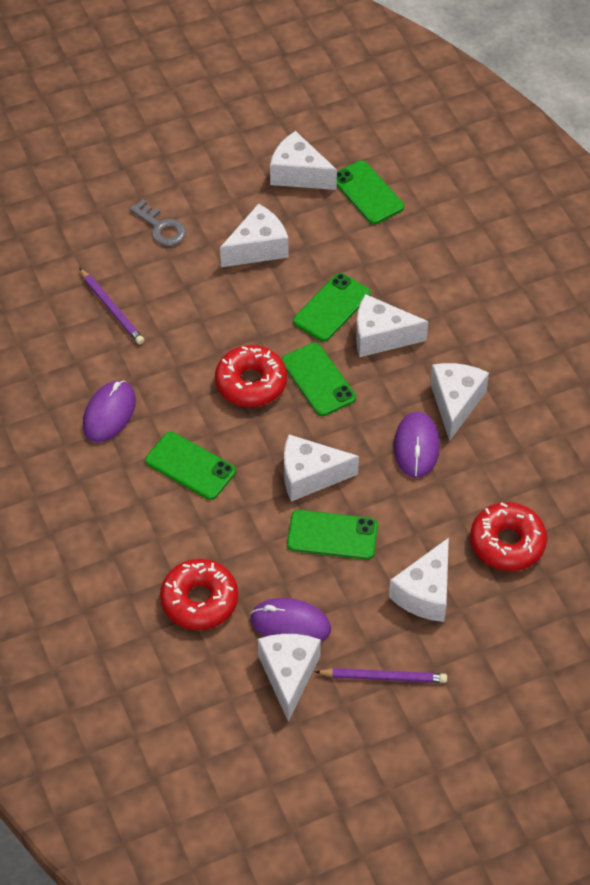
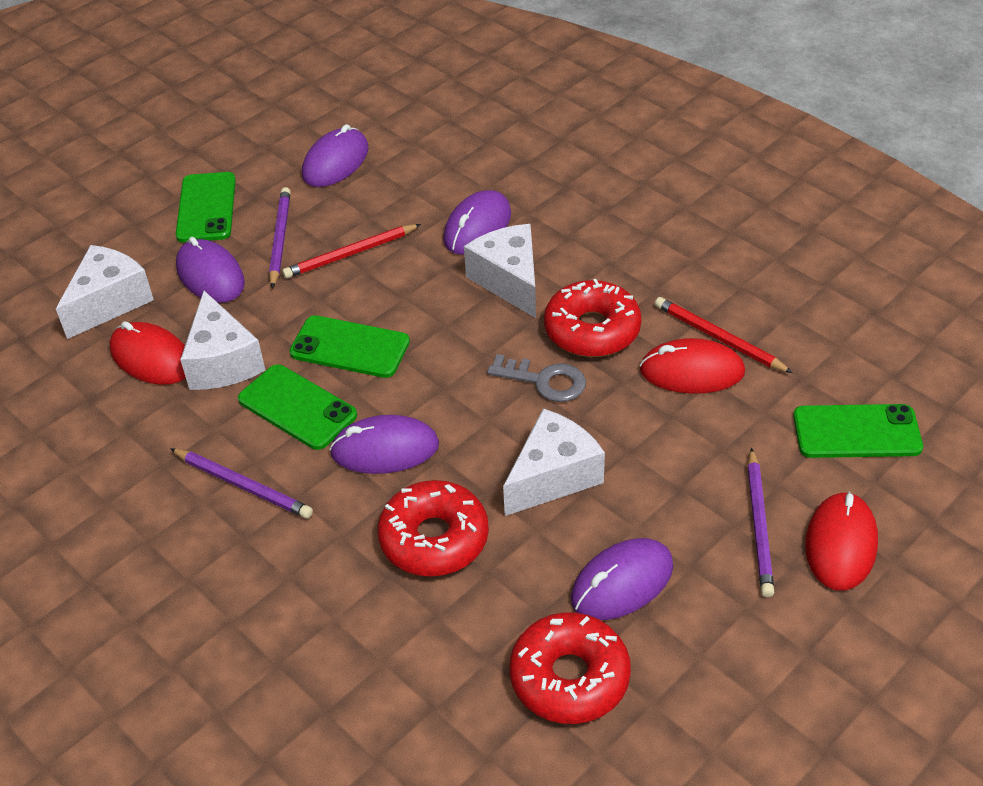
green phone: 5 -> 4
purple mouse: 3 -> 5
purple pencil: 2 -> 3
red mouse: 0 -> 3
red pencil: 0 -> 2
white cheese: 7 -> 4

